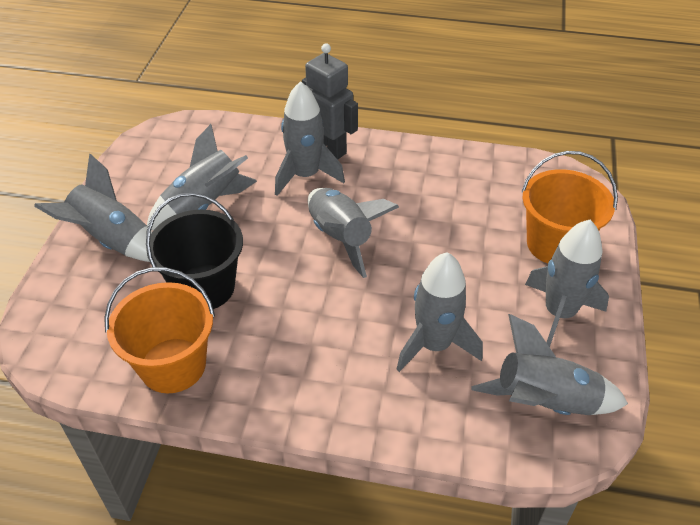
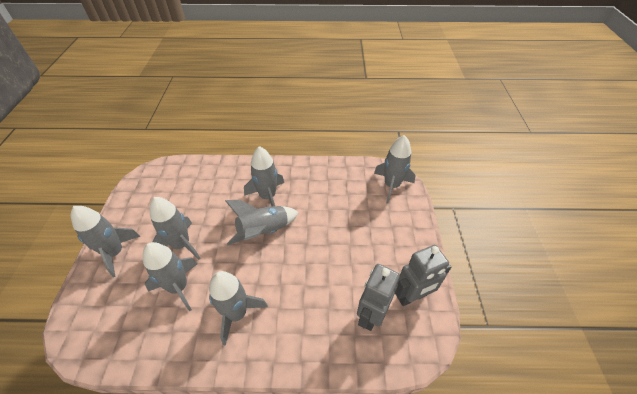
black bucket: 1 -> 0
grey robot: 1 -> 2
orange bucket: 2 -> 0

